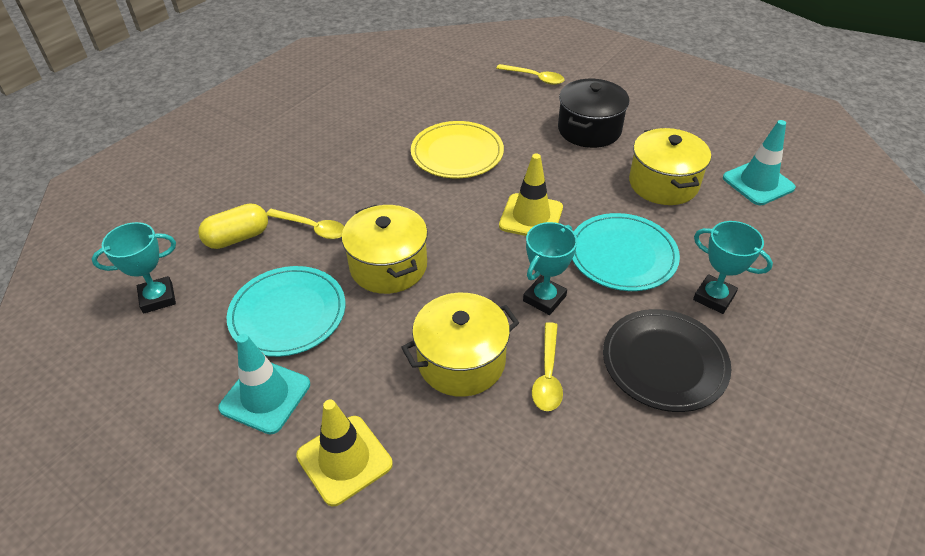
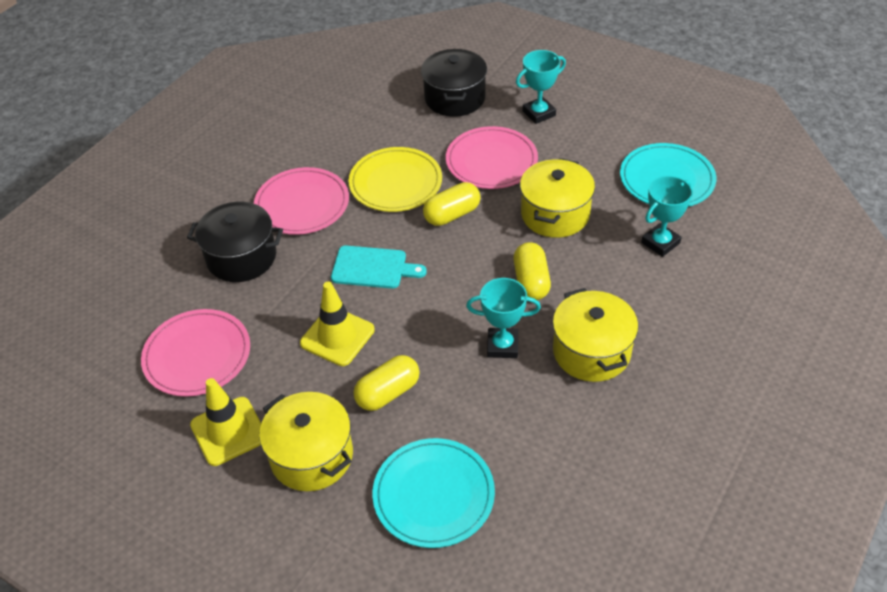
black plate: 1 -> 0
black pot: 1 -> 2
pink plate: 0 -> 3
turquoise cutting board: 0 -> 1
turquoise traffic cone: 2 -> 0
yellow capsule: 1 -> 3
yellow spoon: 3 -> 0

